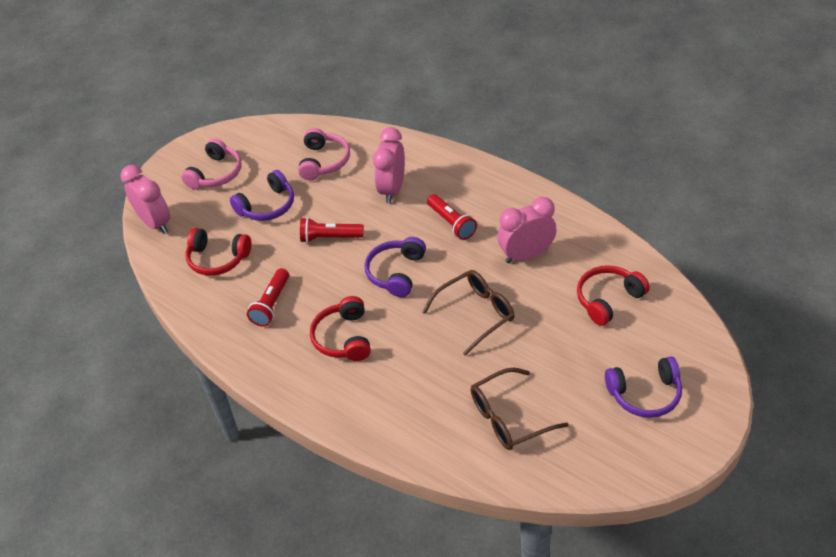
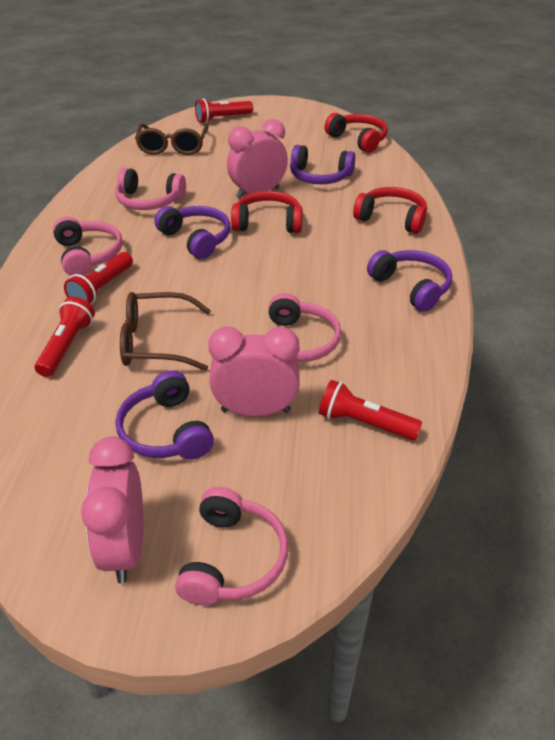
pink headphones: 2 -> 4
purple headphones: 3 -> 4
red flashlight: 3 -> 4

